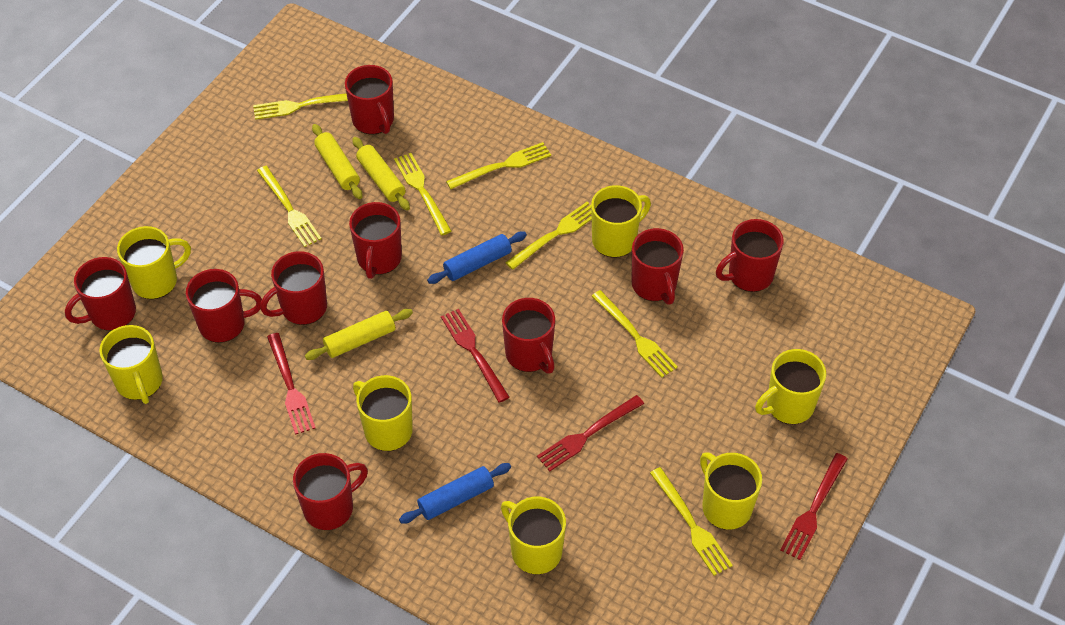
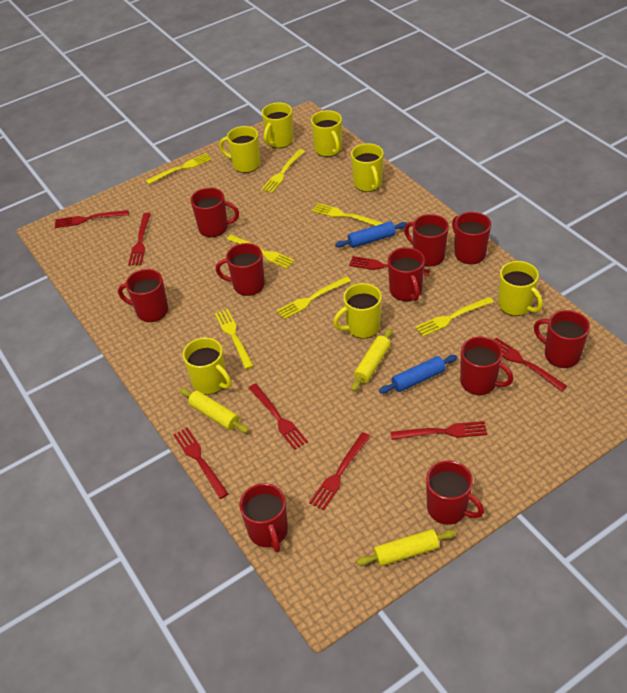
red fork: 4 -> 8
red mug: 9 -> 10

